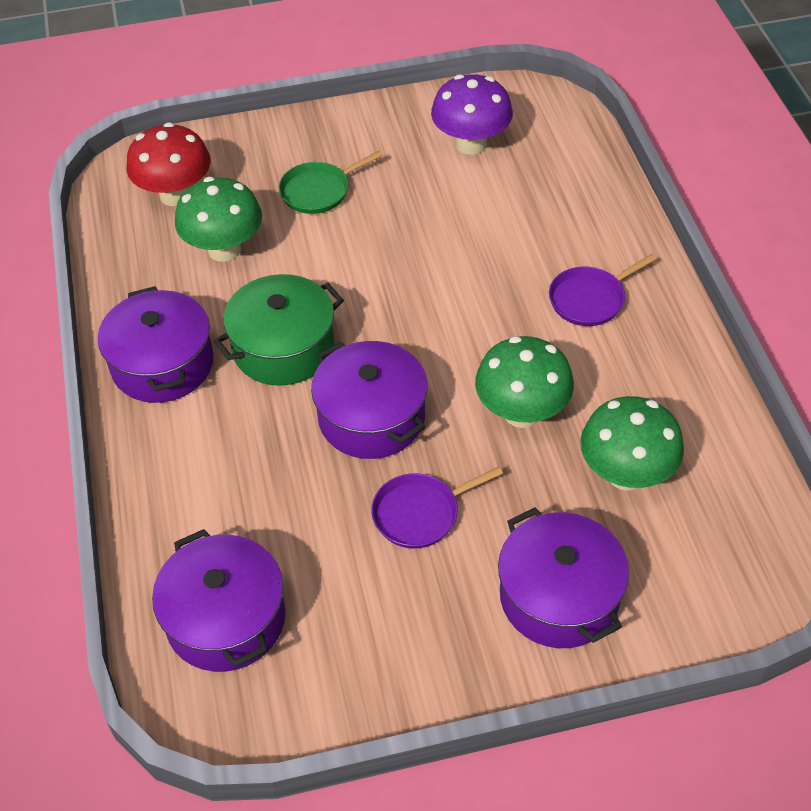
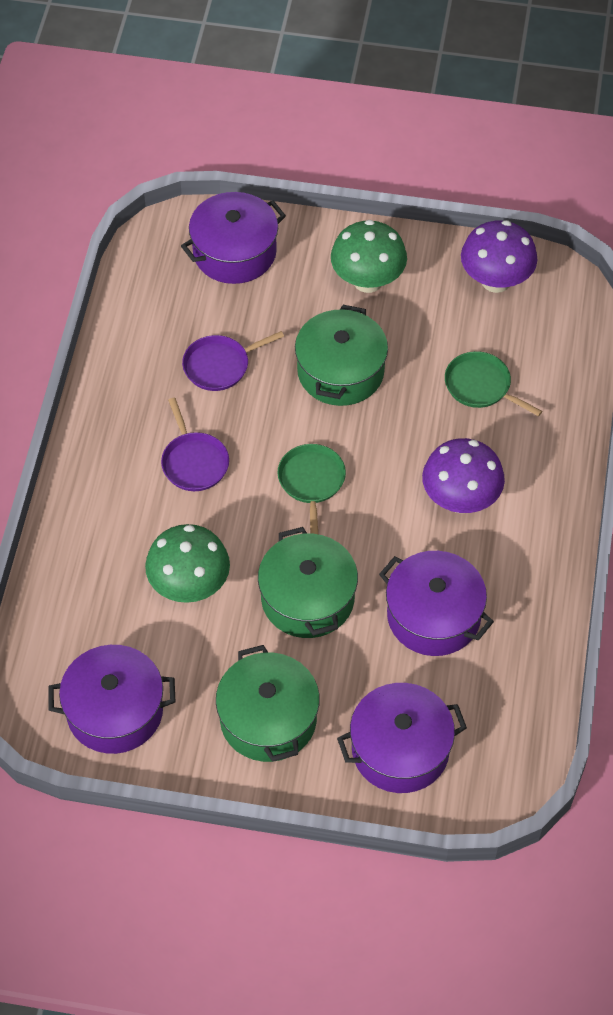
green mushroom: 3 -> 2
green pan: 1 -> 2
green pot: 1 -> 3
purple mushroom: 1 -> 2
red mushroom: 1 -> 0

